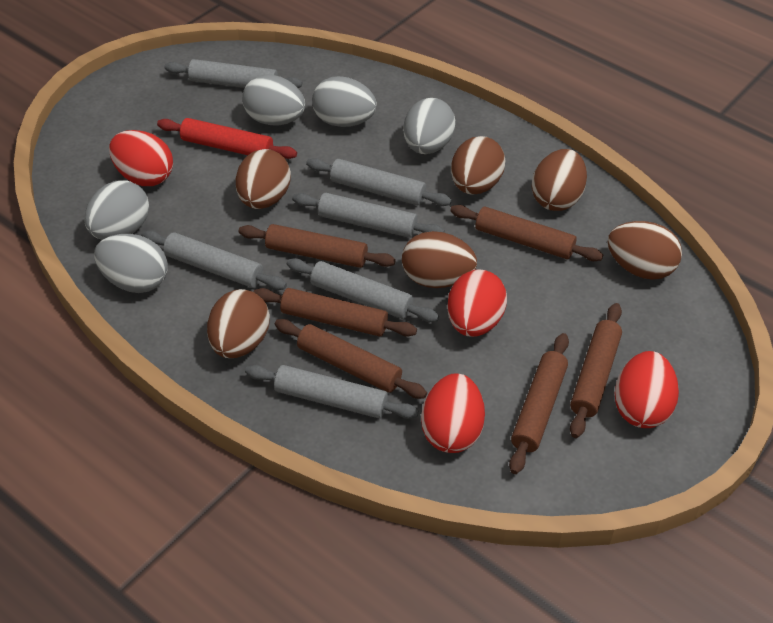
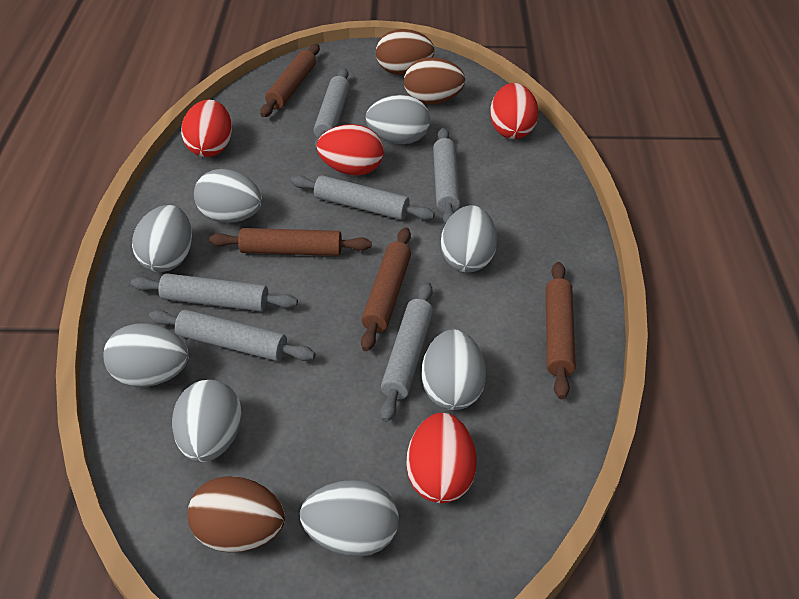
brown egg: 6 -> 3
brown rolling pin: 6 -> 4
grey egg: 5 -> 8
red rolling pin: 1 -> 0

